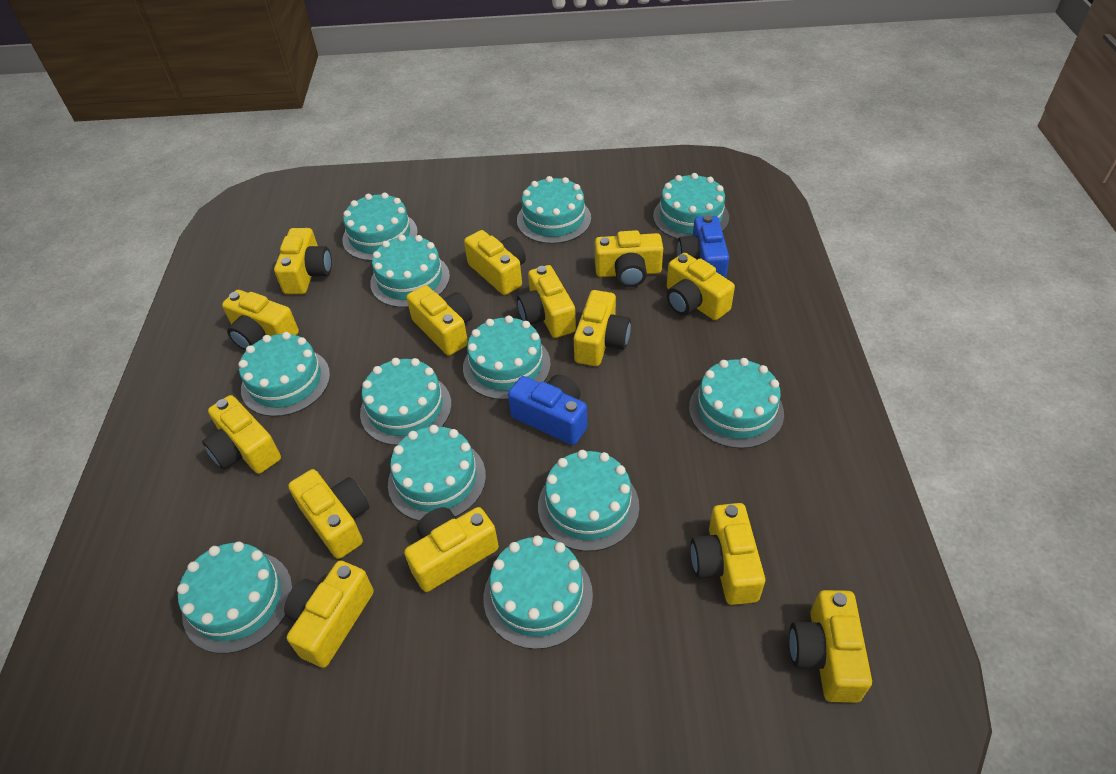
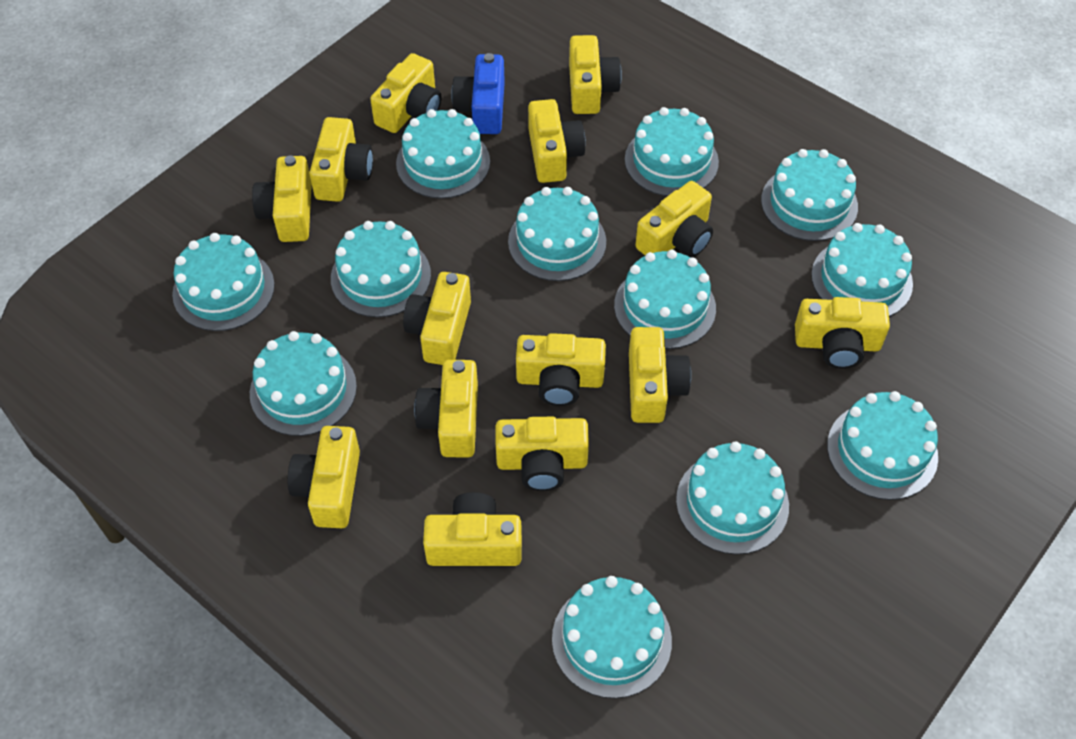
blue camera: 2 -> 1

